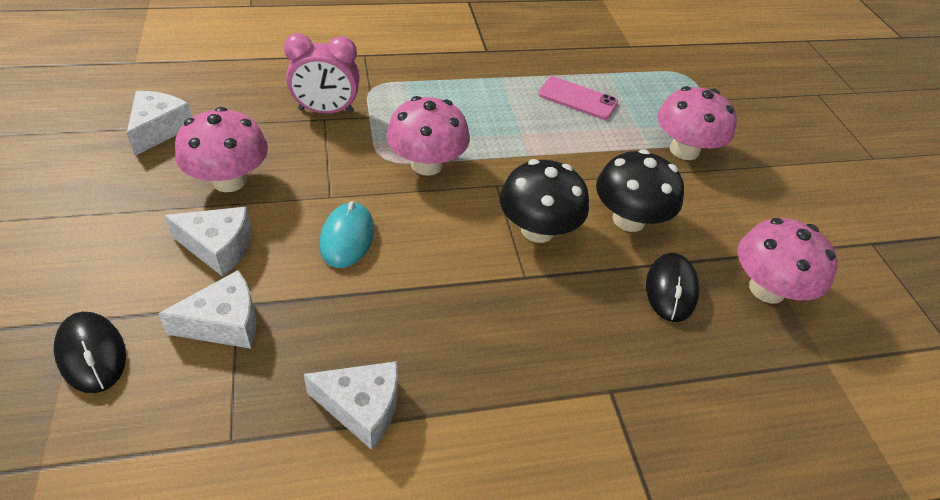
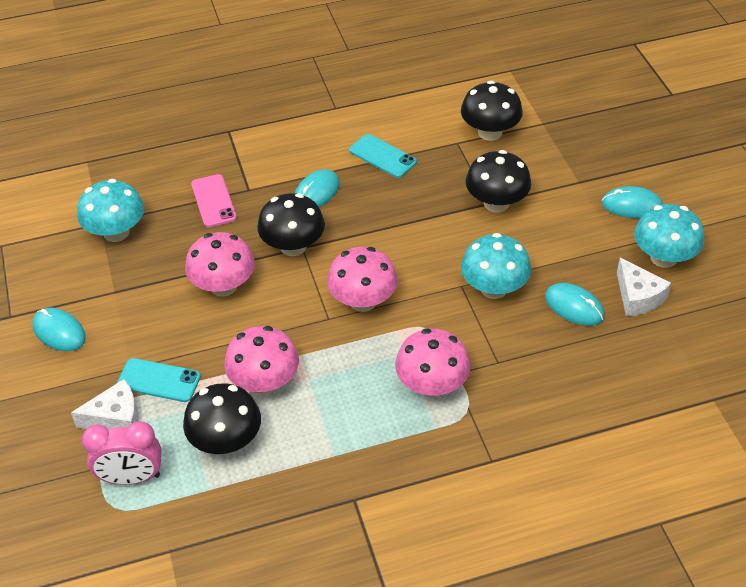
black mouse: 2 -> 0
black mushroom: 2 -> 4
turquoise mouse: 1 -> 4
turquoise mushroom: 0 -> 3
turquoise phone: 0 -> 2
white cheese: 4 -> 2

